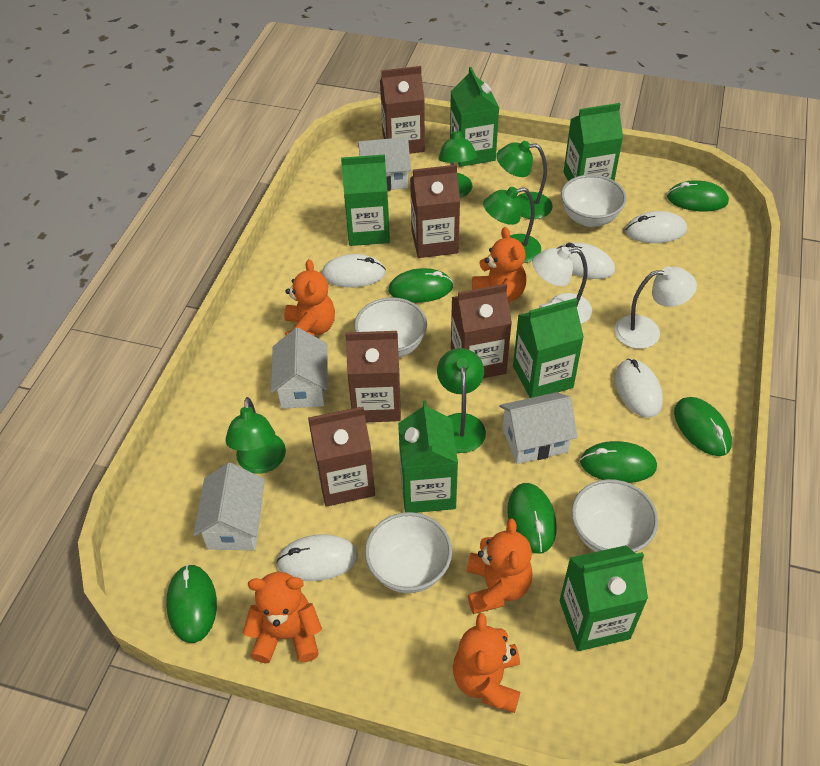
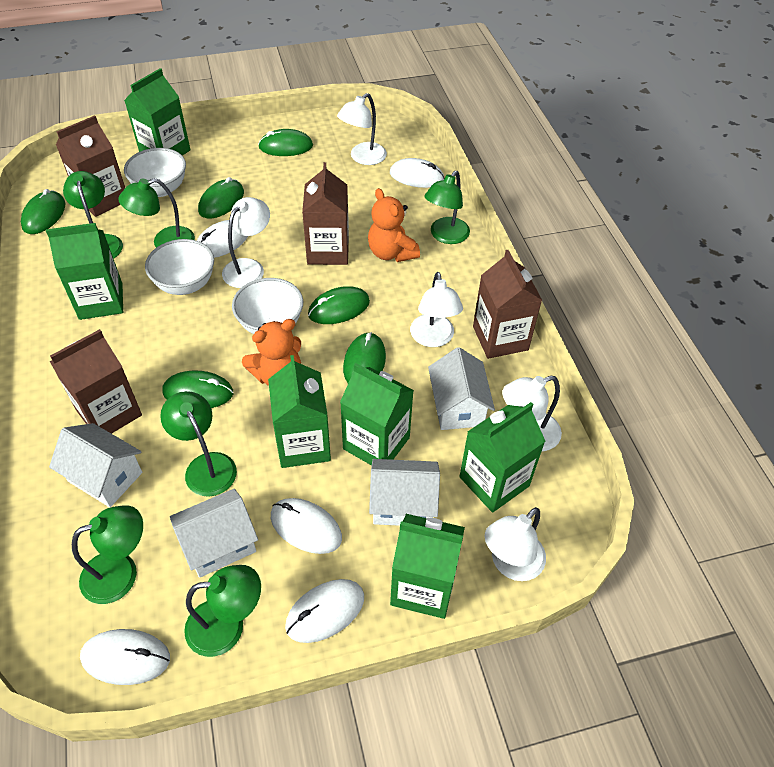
brown carton: 5 -> 4
green lamp: 5 -> 6
orange teddy bear: 5 -> 2
white bowl: 4 -> 3
white lamp: 2 -> 5

